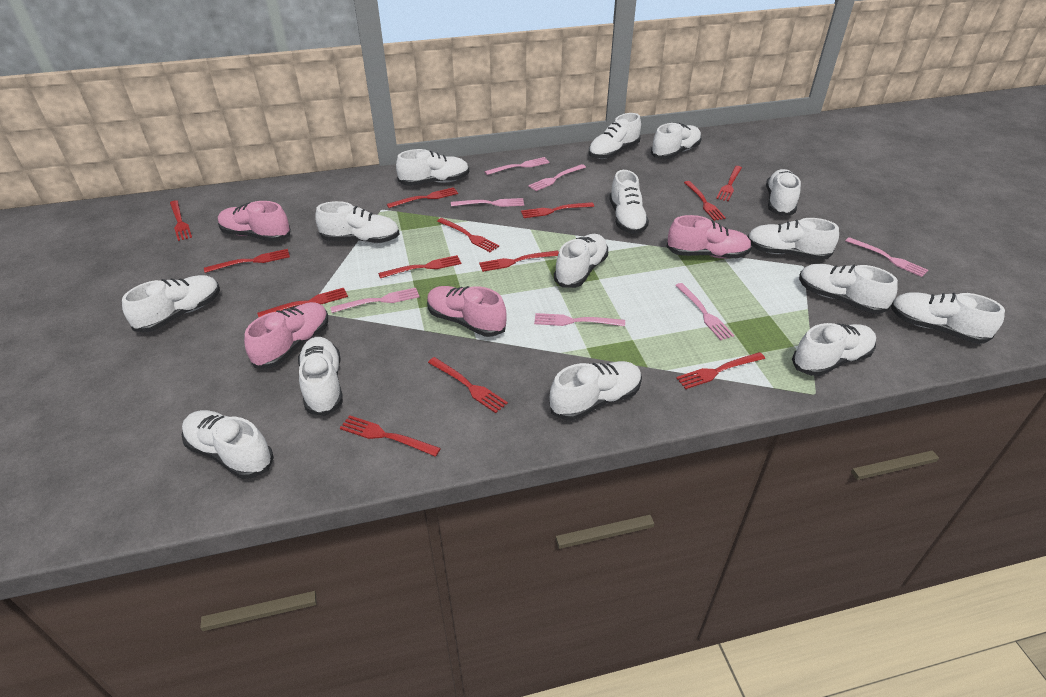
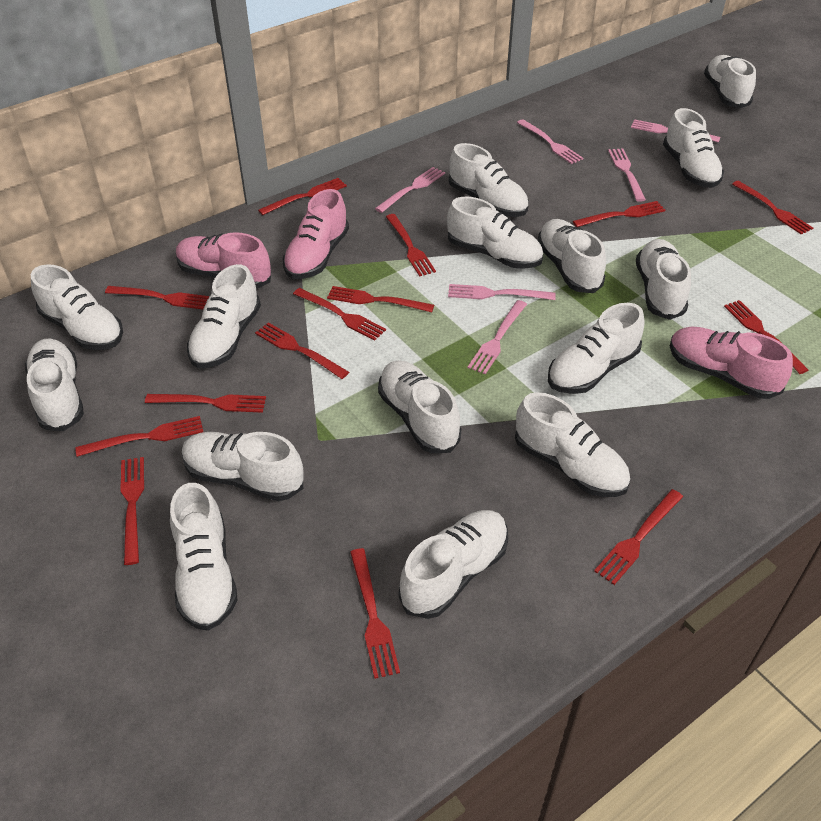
pink fork: 7 -> 6
pink shoe: 4 -> 3
red fork: 13 -> 14

